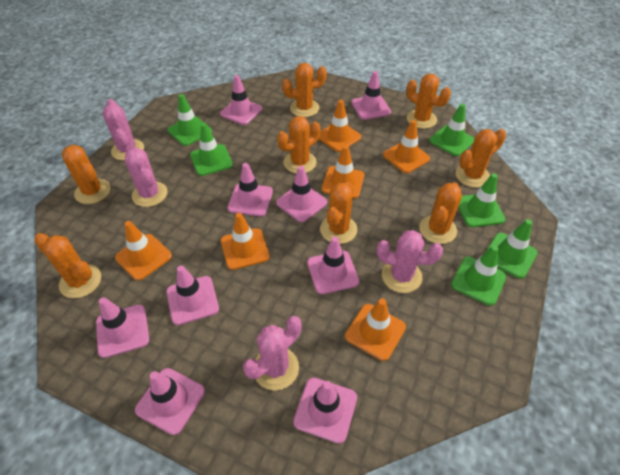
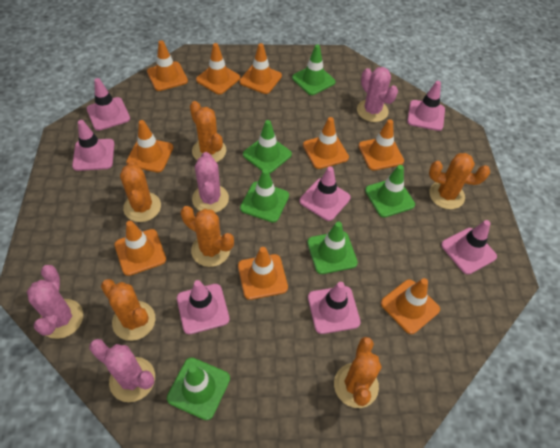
orange cactus: 8 -> 6
orange traffic cone: 6 -> 9
pink traffic cone: 9 -> 7

